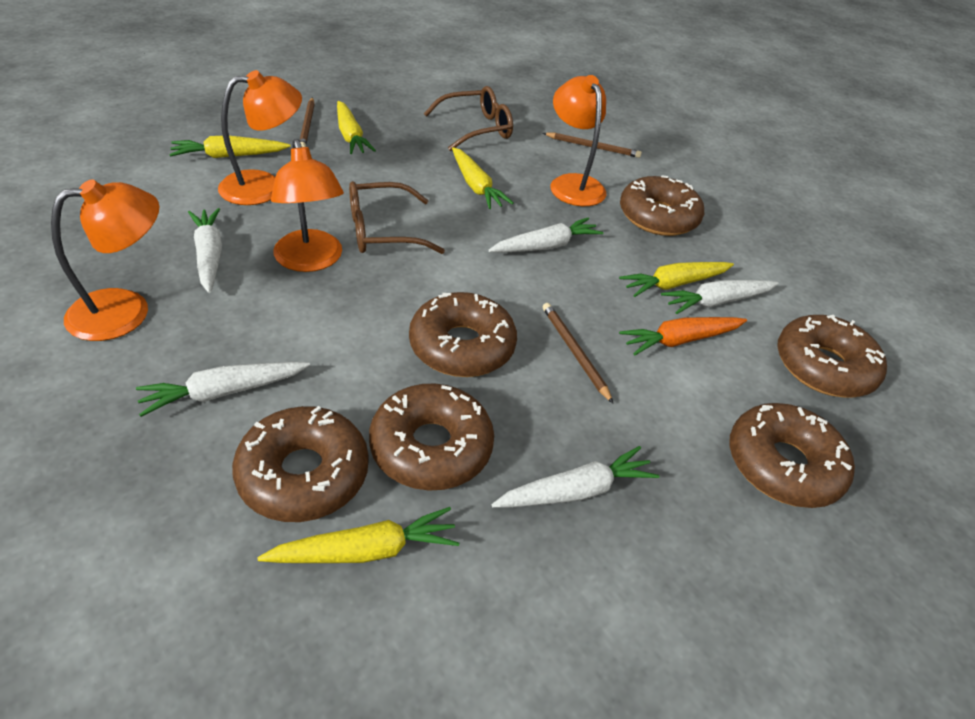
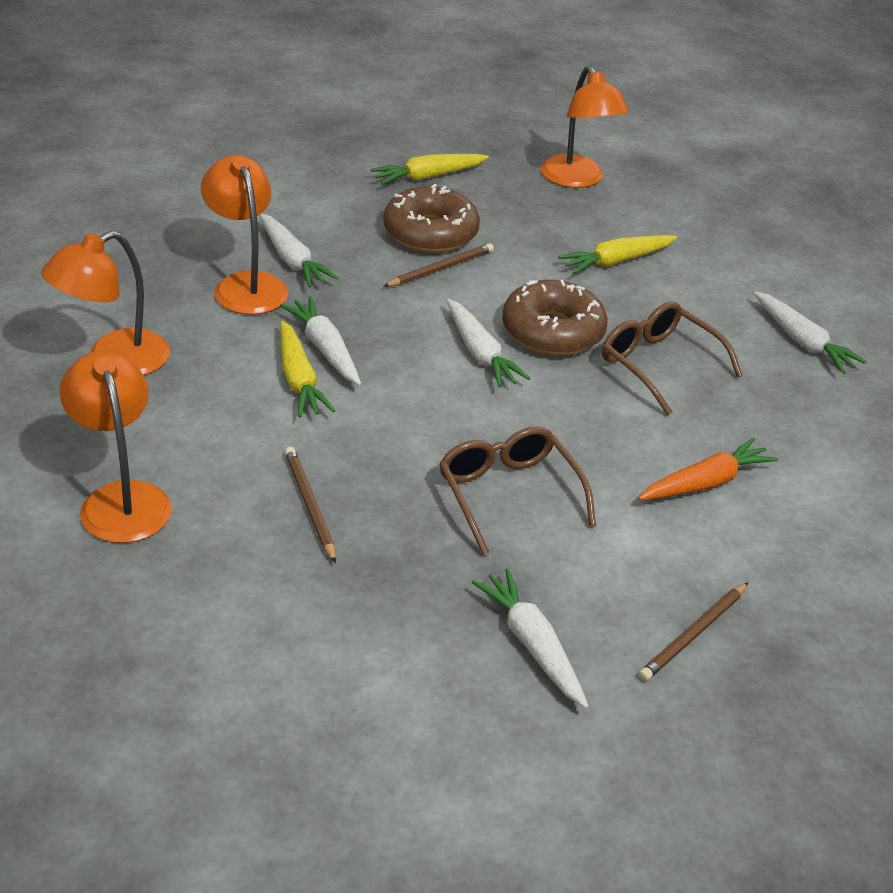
brown donut: 6 -> 2
yellow carrot: 5 -> 3

